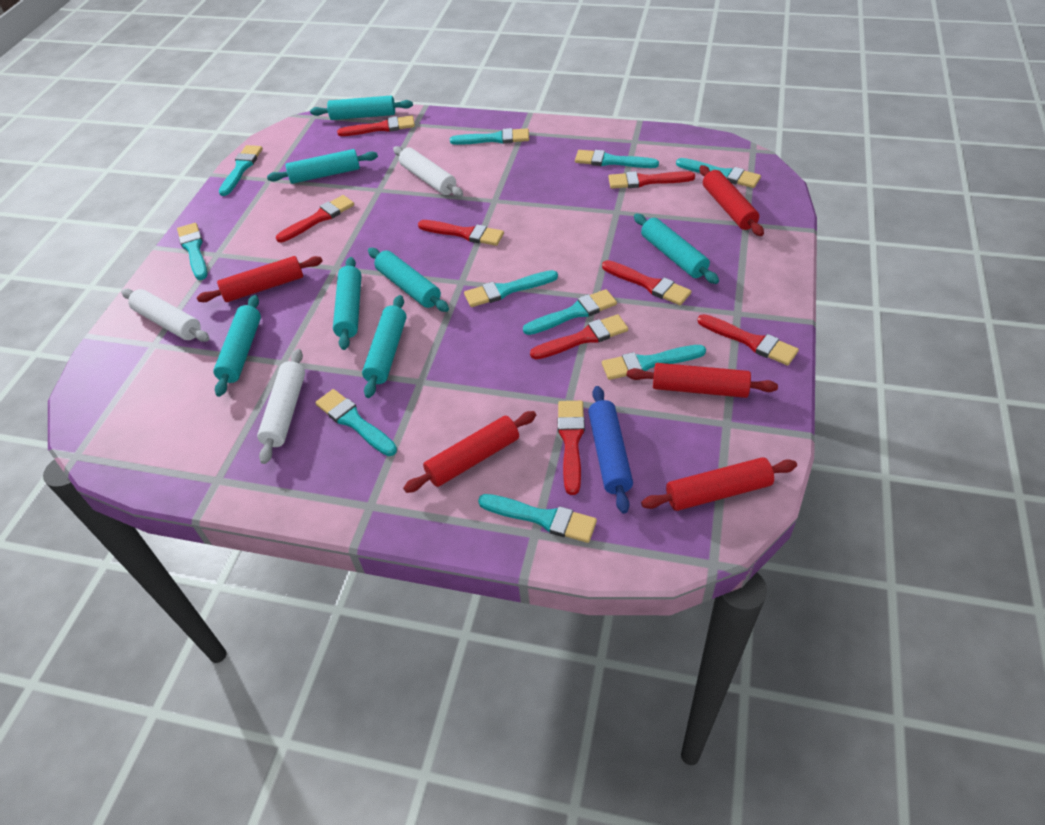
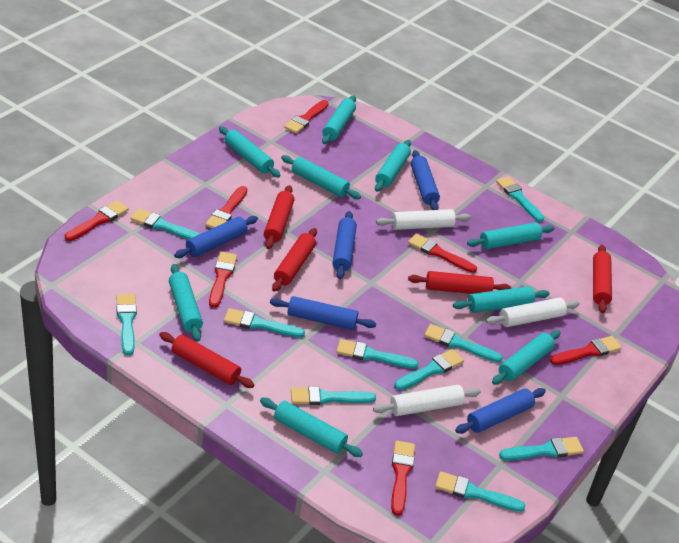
blue rolling pin: 1 -> 5
red brush: 8 -> 7
turquoise rolling pin: 7 -> 9

